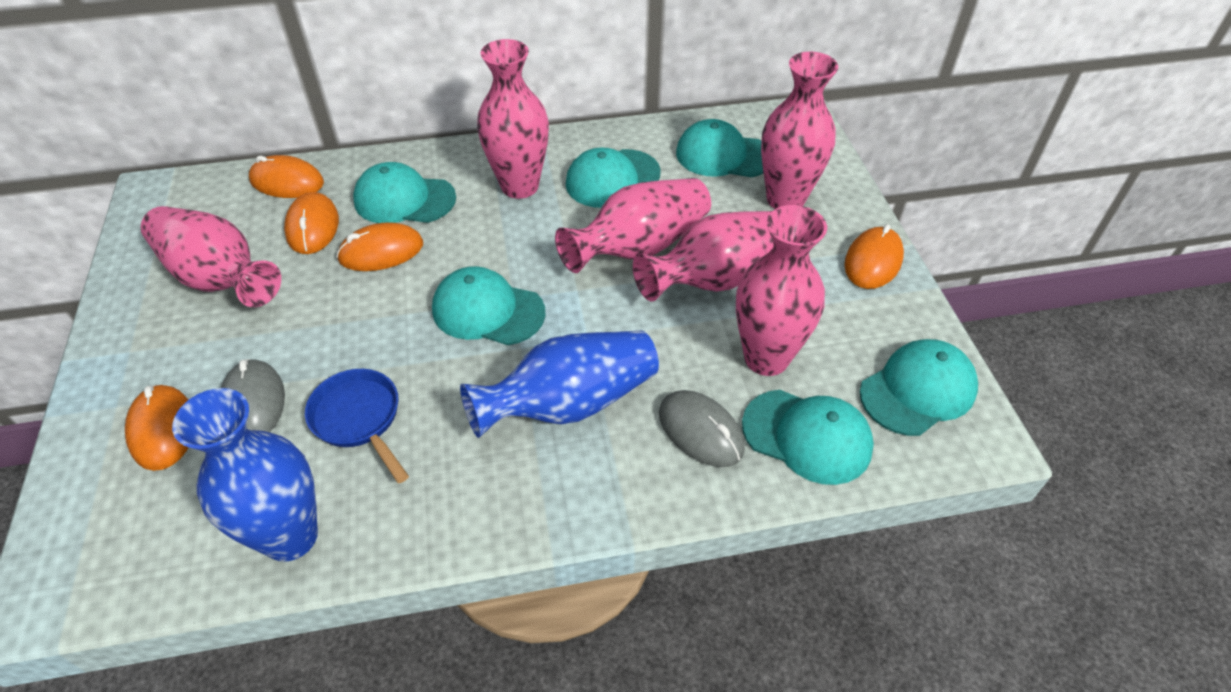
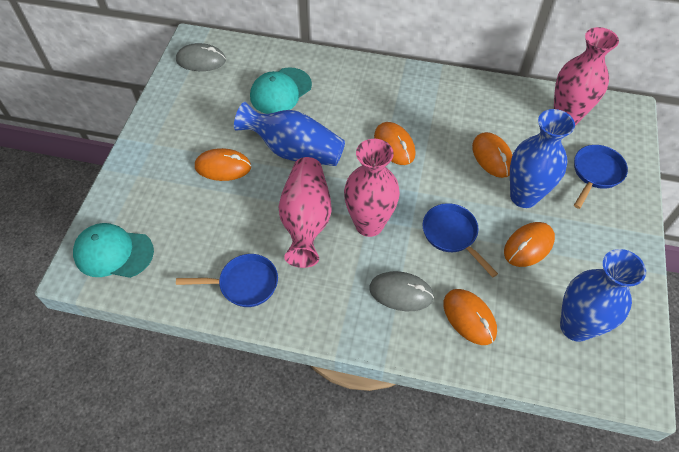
blue pan: 1 -> 3
blue vase: 2 -> 3
pink vase: 6 -> 3
turquoise cap: 6 -> 2

